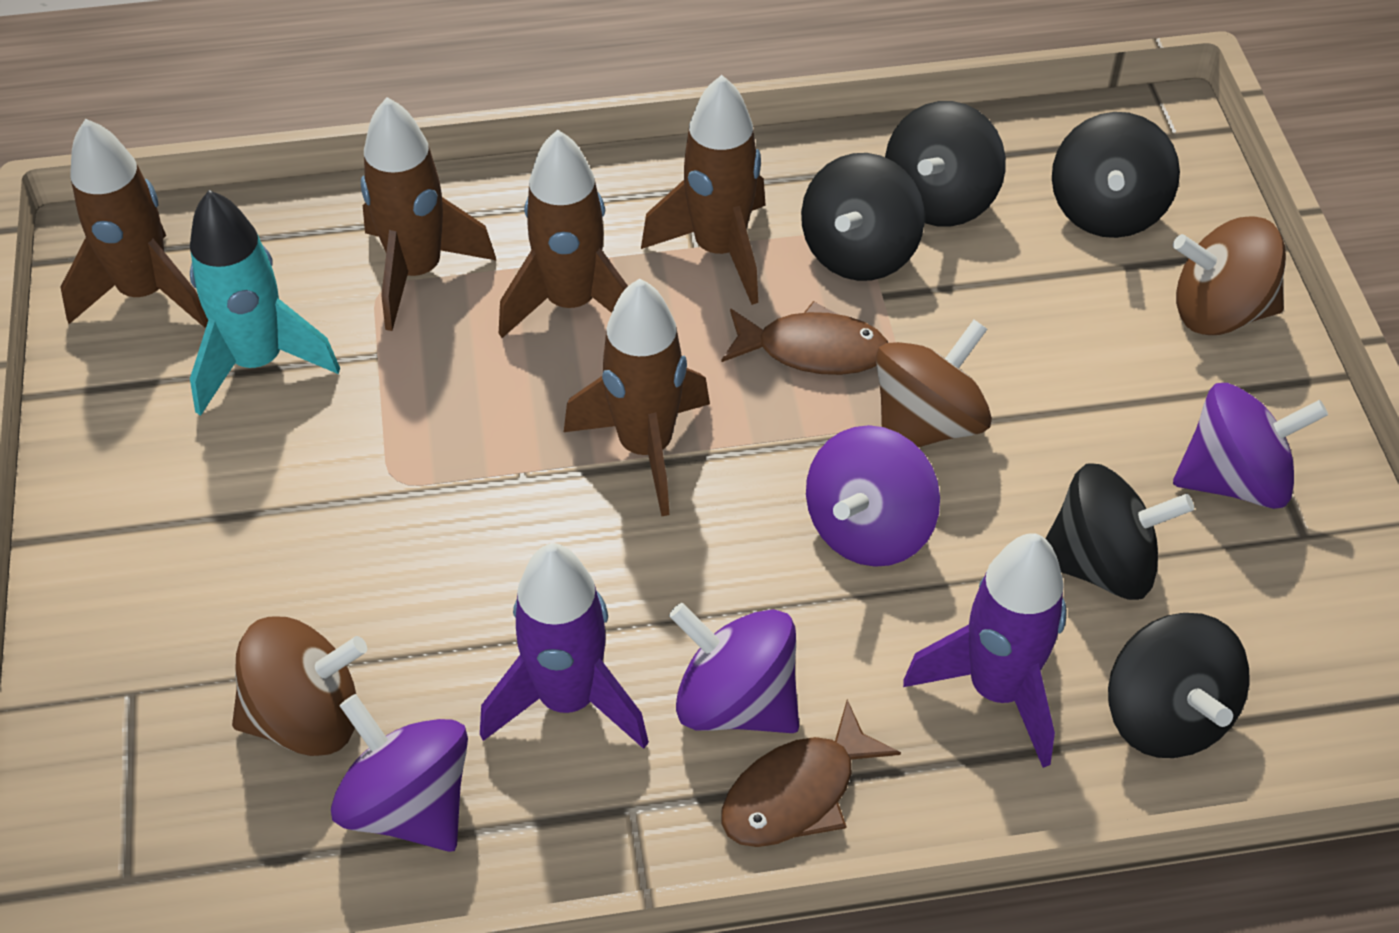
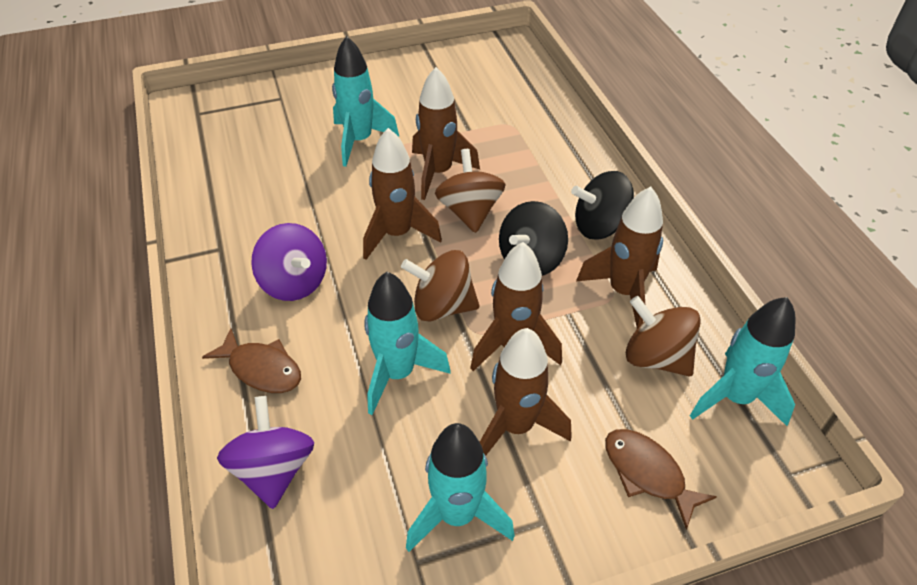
black spinning top: 5 -> 2
purple rocket: 2 -> 0
purple spinning top: 4 -> 2
turquoise rocket: 1 -> 4

